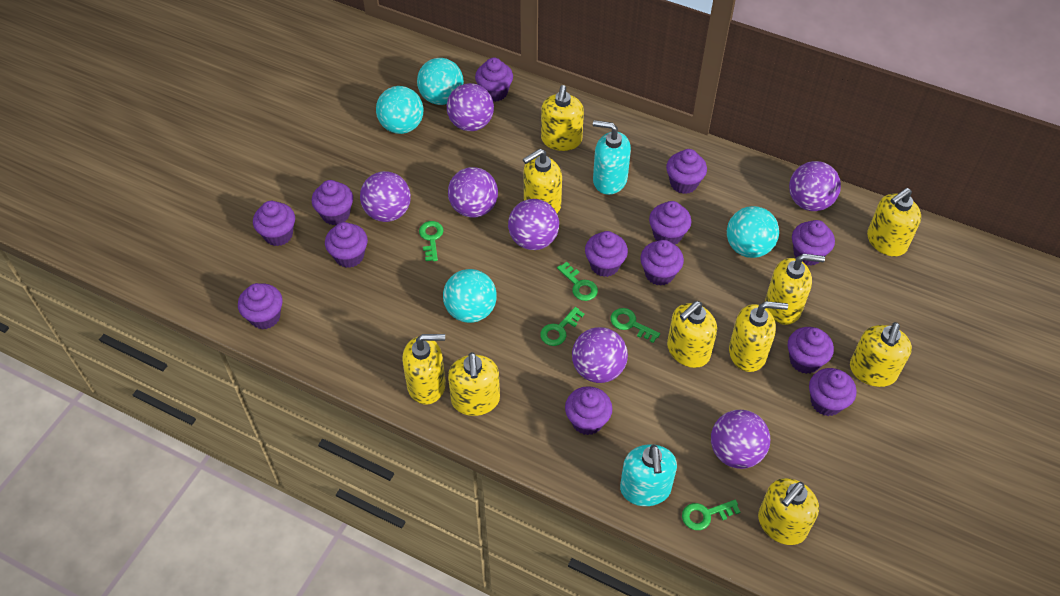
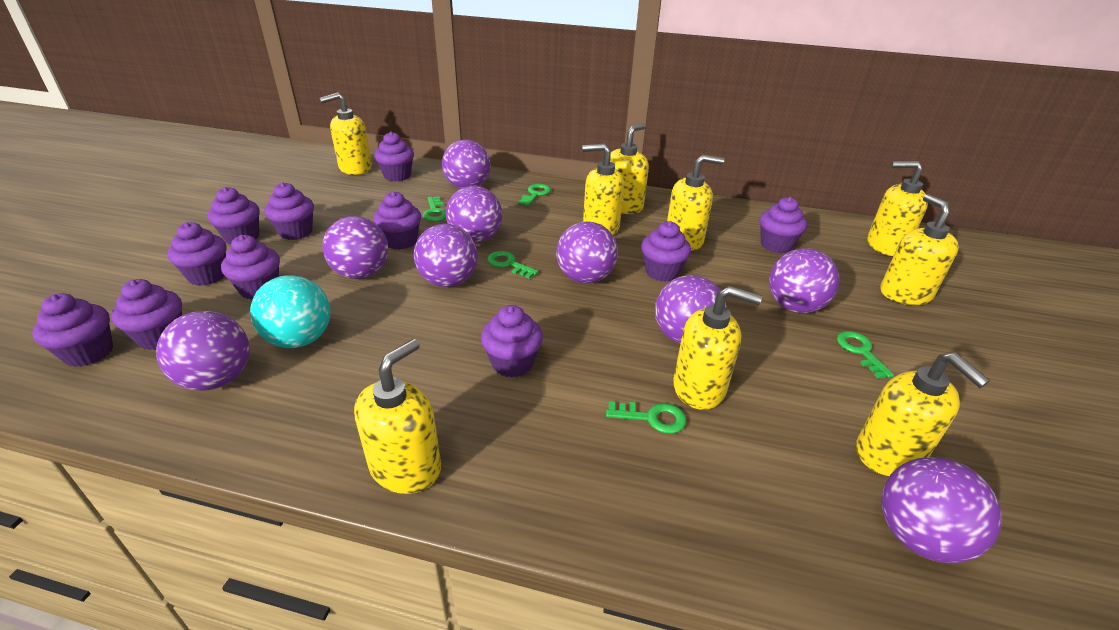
purple ball: 7 -> 9
purple cupcake: 13 -> 11
turquoise ball: 4 -> 1
turquoise soap dispenser: 2 -> 0
yellow soap dispenser: 10 -> 9

